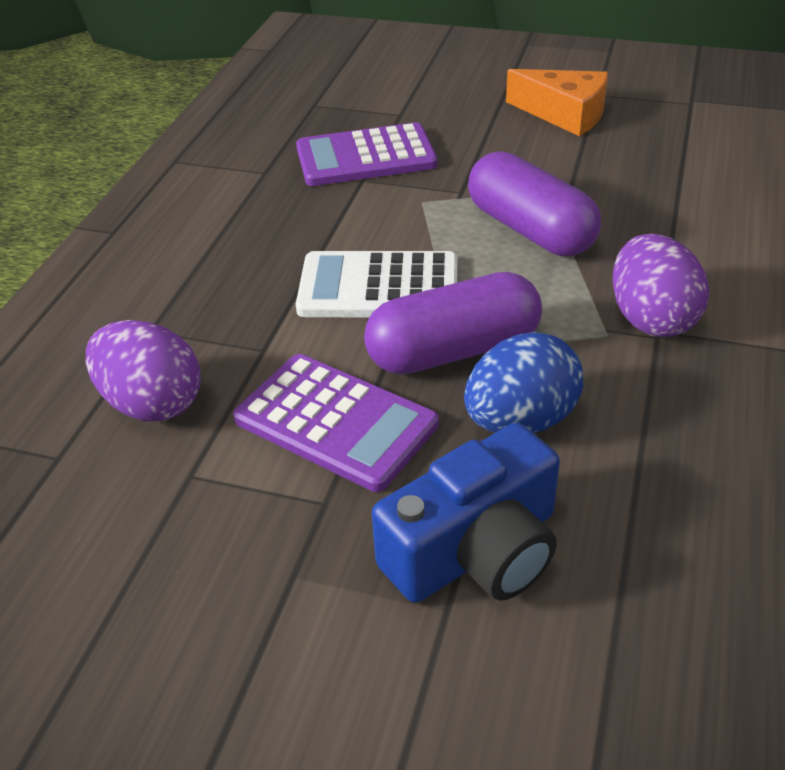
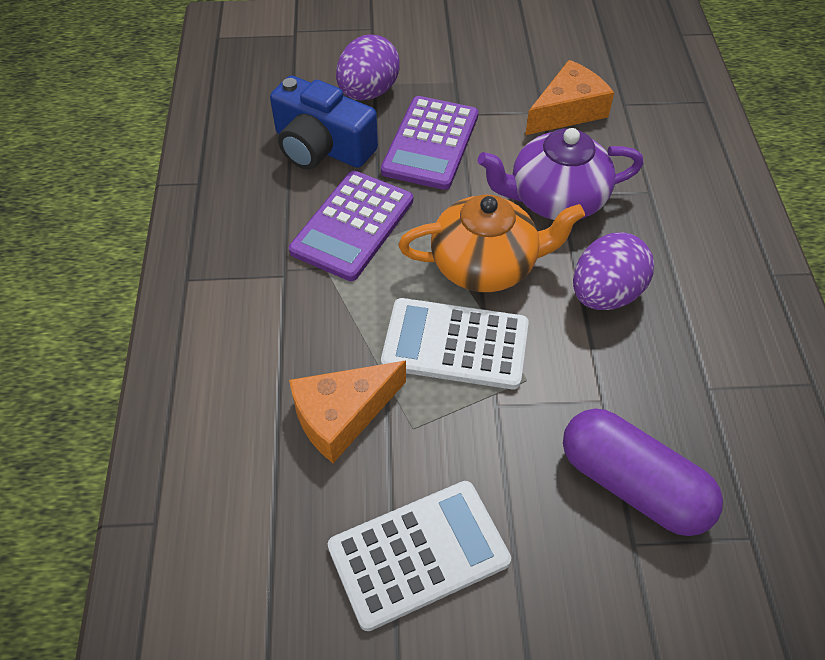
blue egg: 1 -> 0
orange cheese: 1 -> 2
orange teapot: 0 -> 1
purple capsule: 2 -> 1
purple teapot: 0 -> 1
white calculator: 1 -> 2

